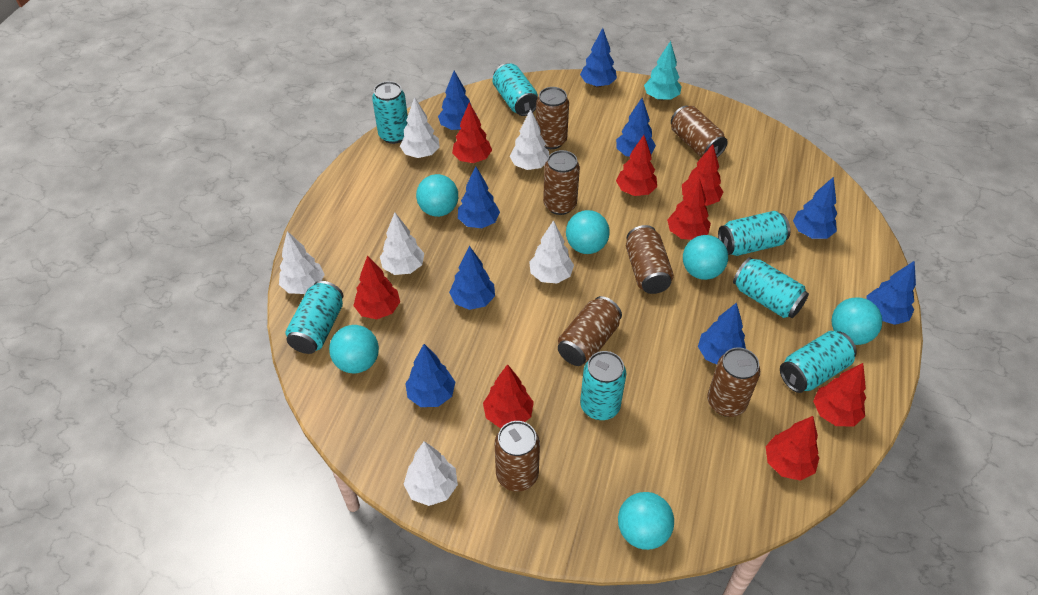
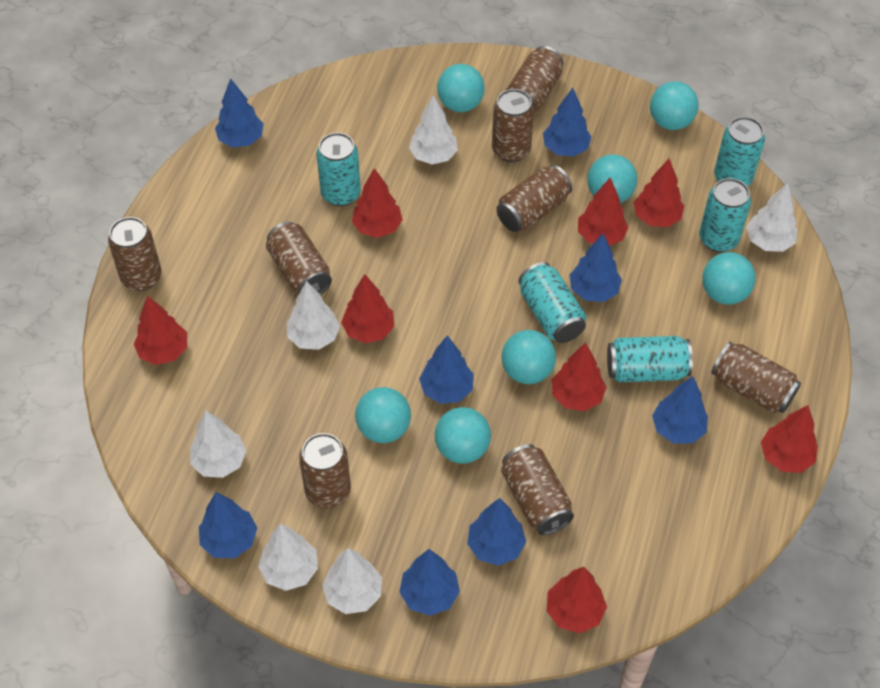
blue tree: 9 -> 8
brown can: 7 -> 8
turquoise ball: 6 -> 7
turquoise can: 7 -> 5
turquoise tree: 1 -> 0

